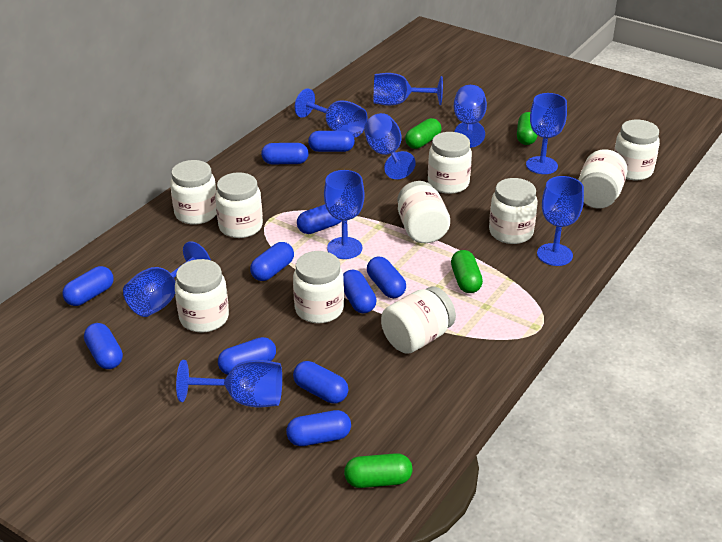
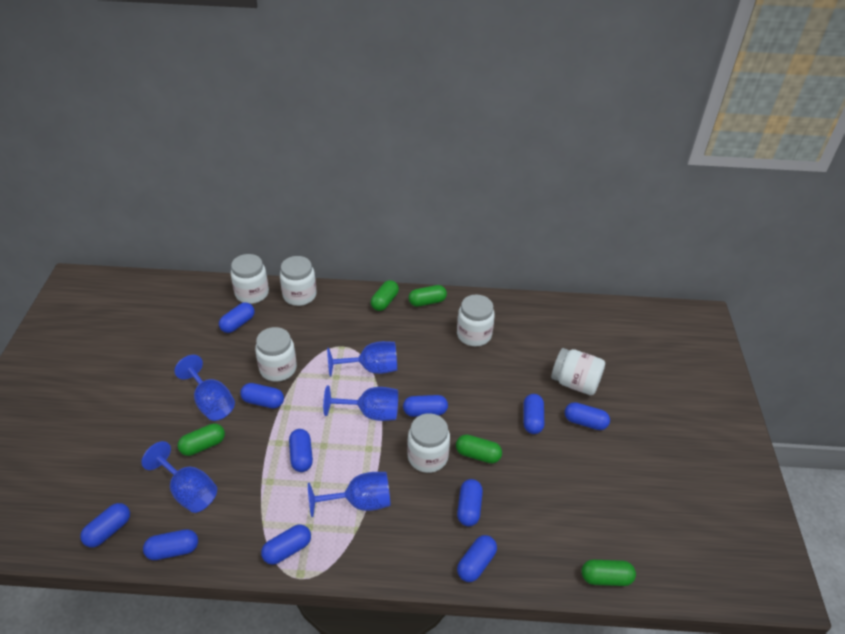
blue goblet: 9 -> 5
green capsule: 4 -> 5
white jar: 10 -> 6

